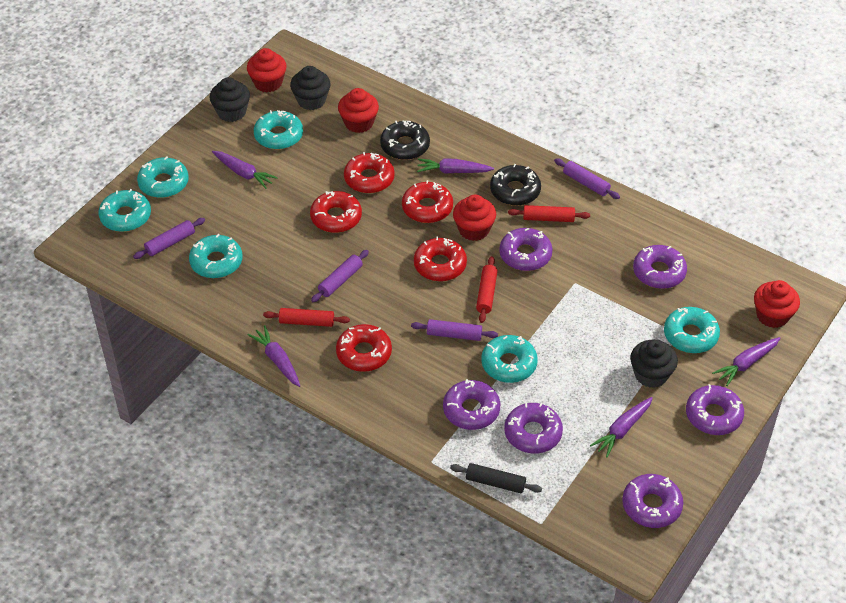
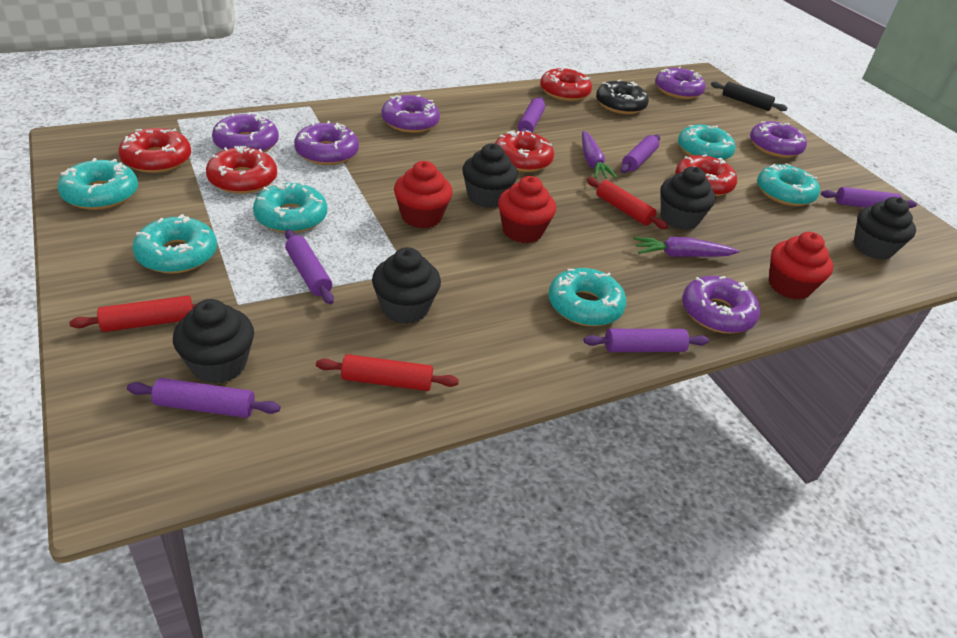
black cupcake: 3 -> 5
black donut: 2 -> 1
purple carrot: 5 -> 2
purple rolling pin: 4 -> 6
red cupcake: 4 -> 3

